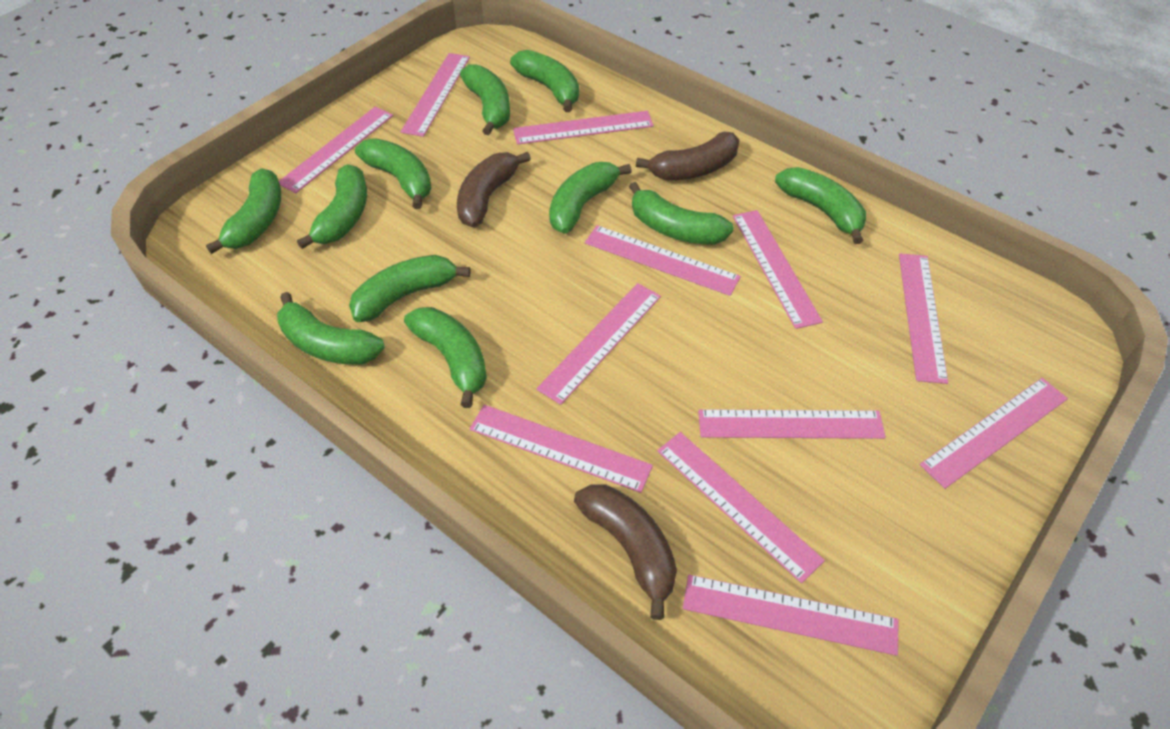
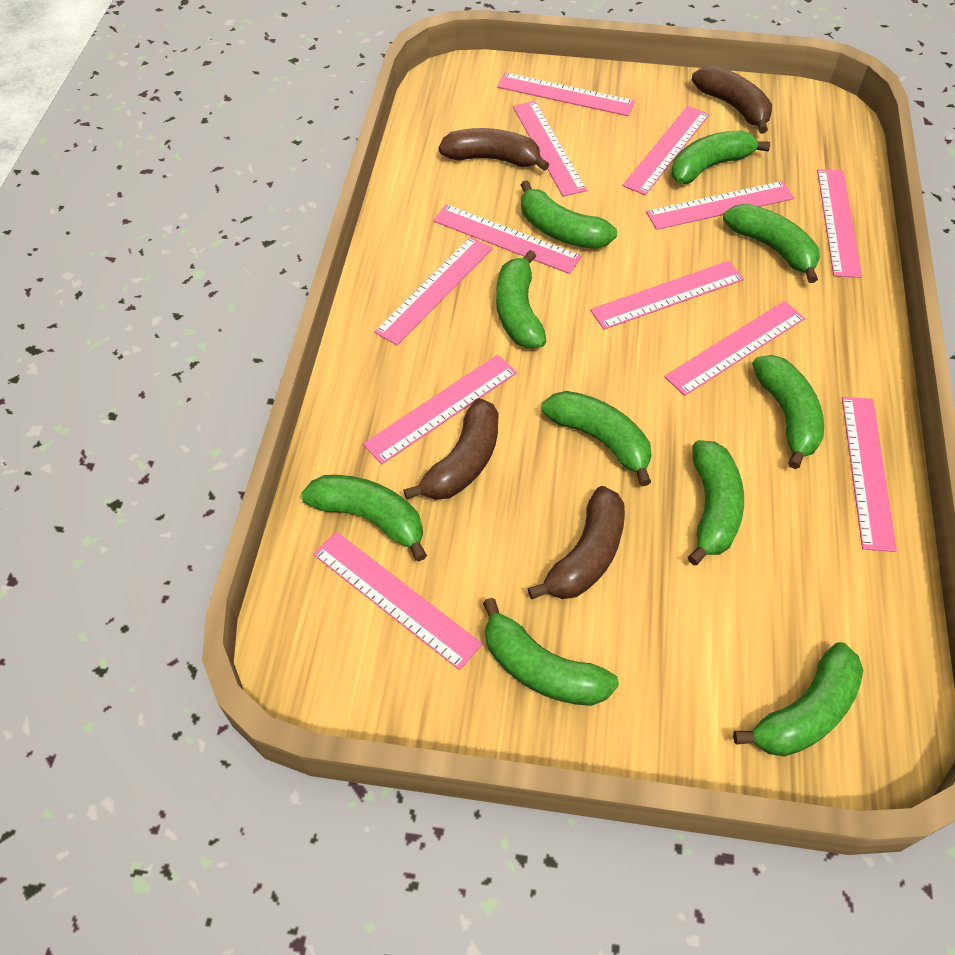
brown banana: 3 -> 4
green banana: 11 -> 10

